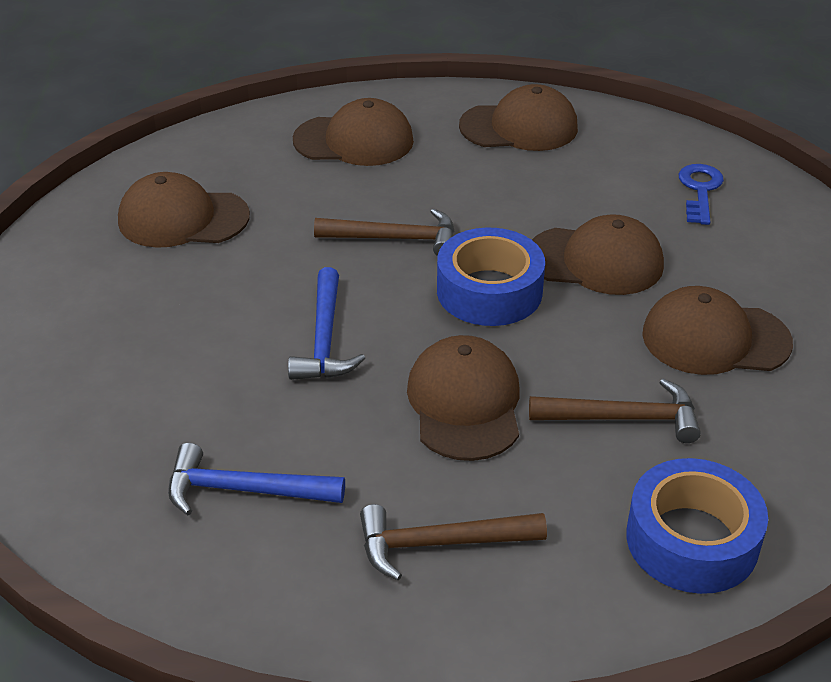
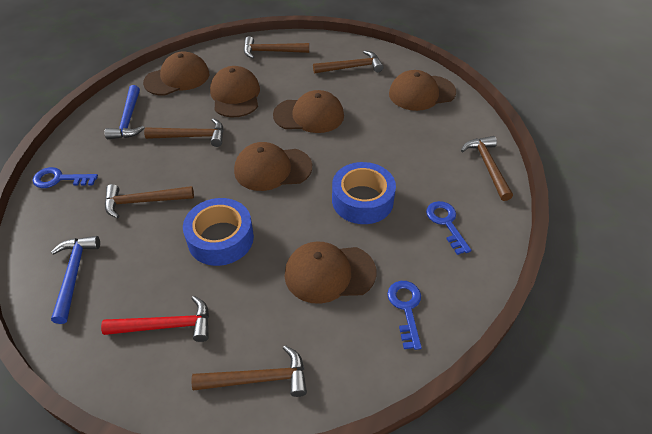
blue key: 1 -> 3
brown hammer: 3 -> 6
red hammer: 0 -> 1

